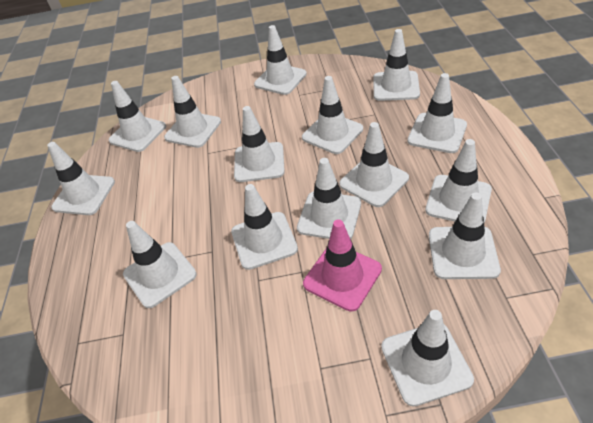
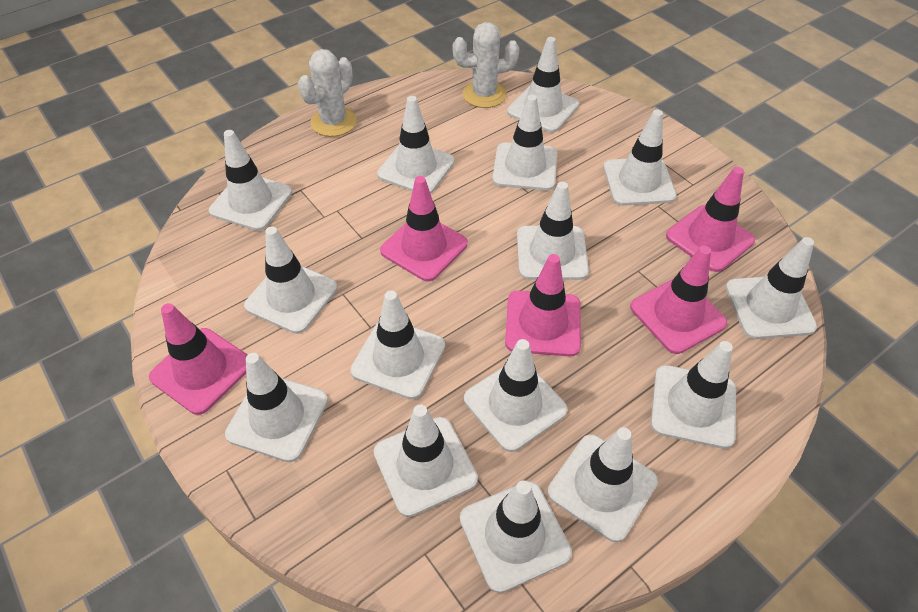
pink traffic cone: 1 -> 5
white cactus: 0 -> 2

